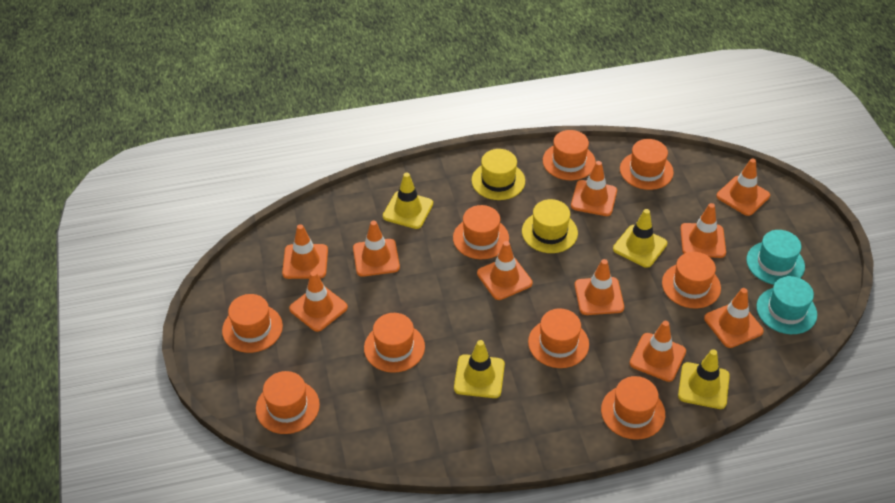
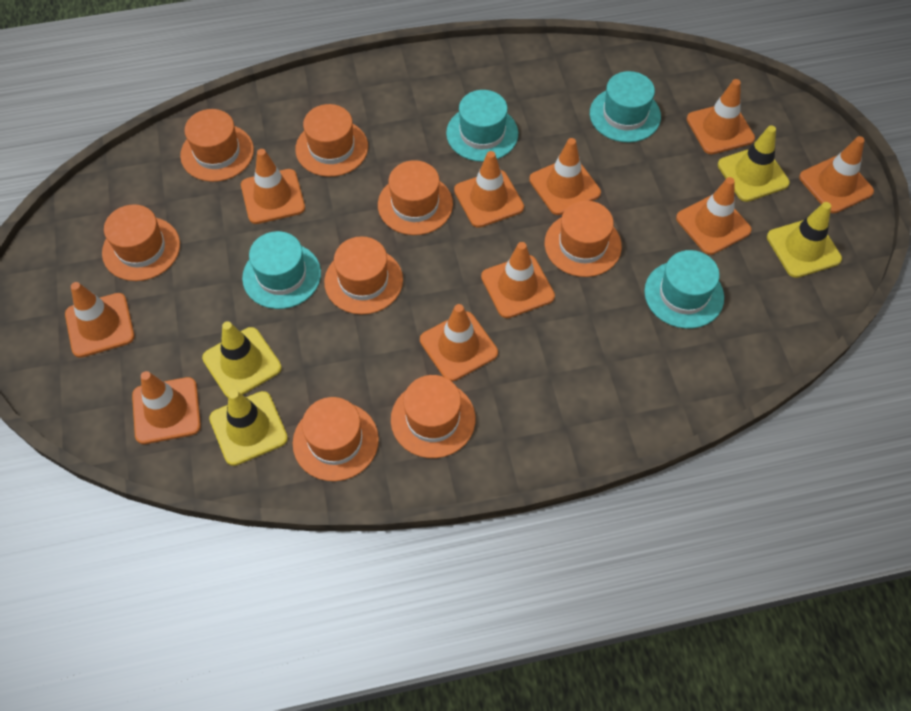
orange hat: 9 -> 8
turquoise hat: 2 -> 4
yellow hat: 2 -> 0

